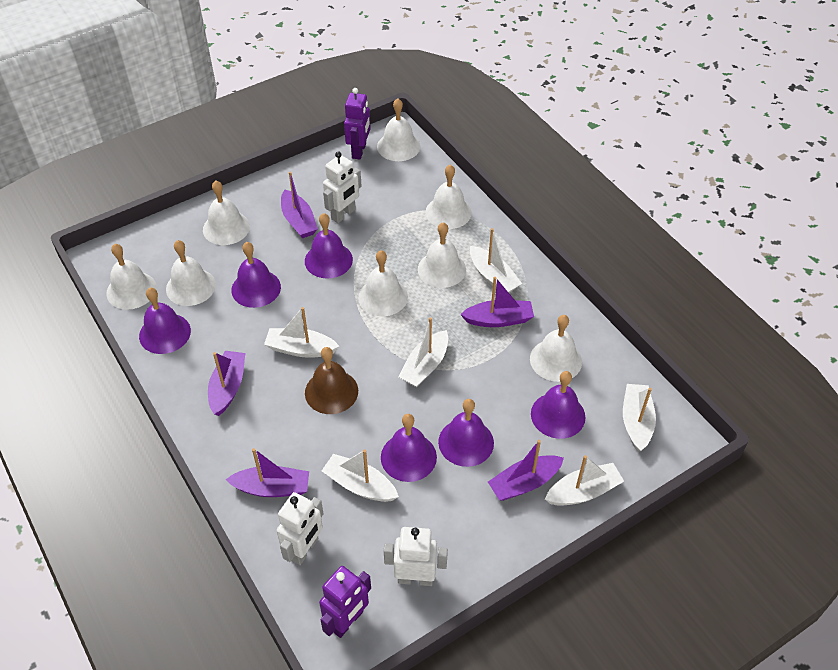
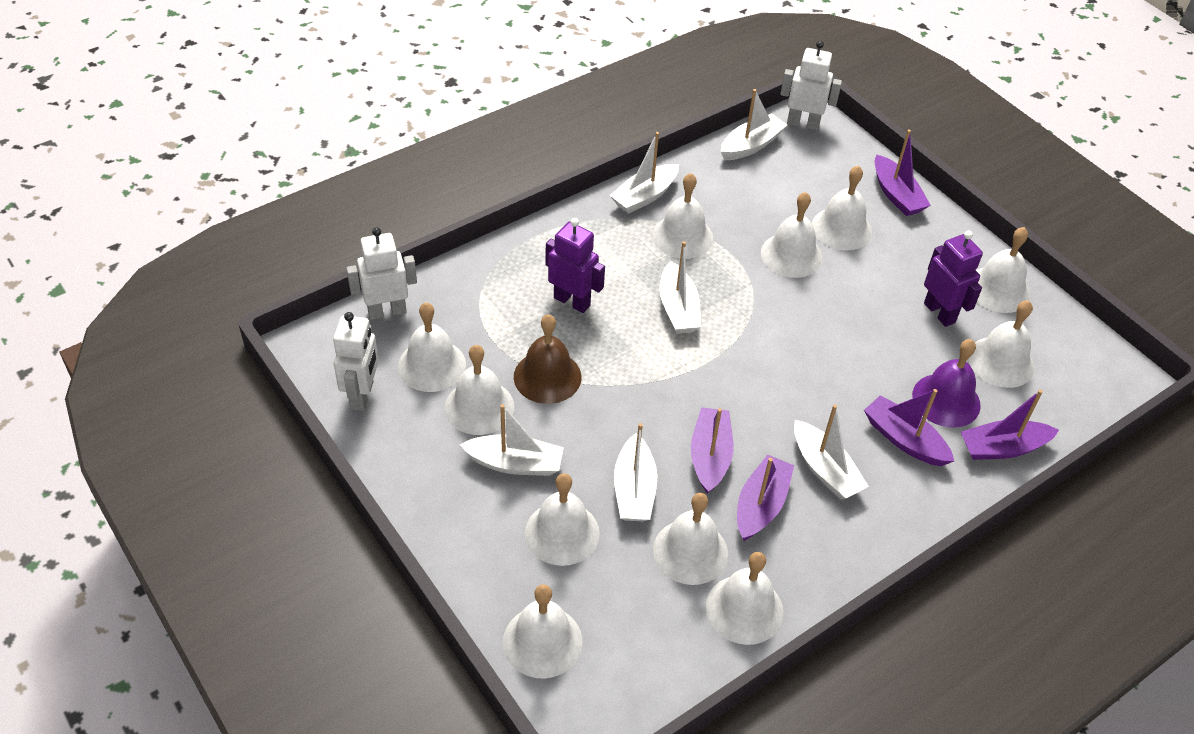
purple bell: 6 -> 1
white bell: 8 -> 11

